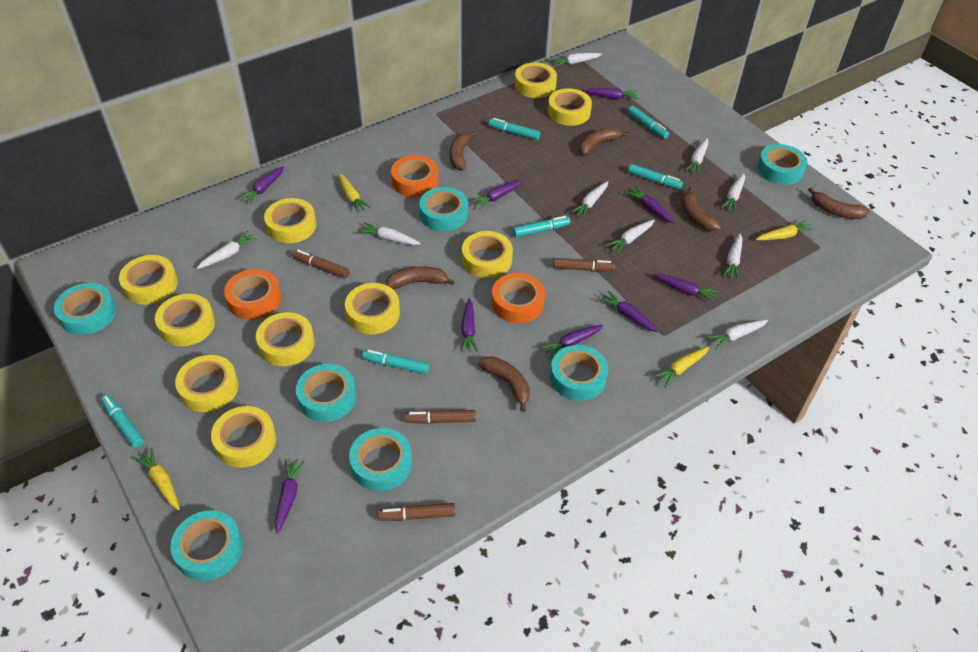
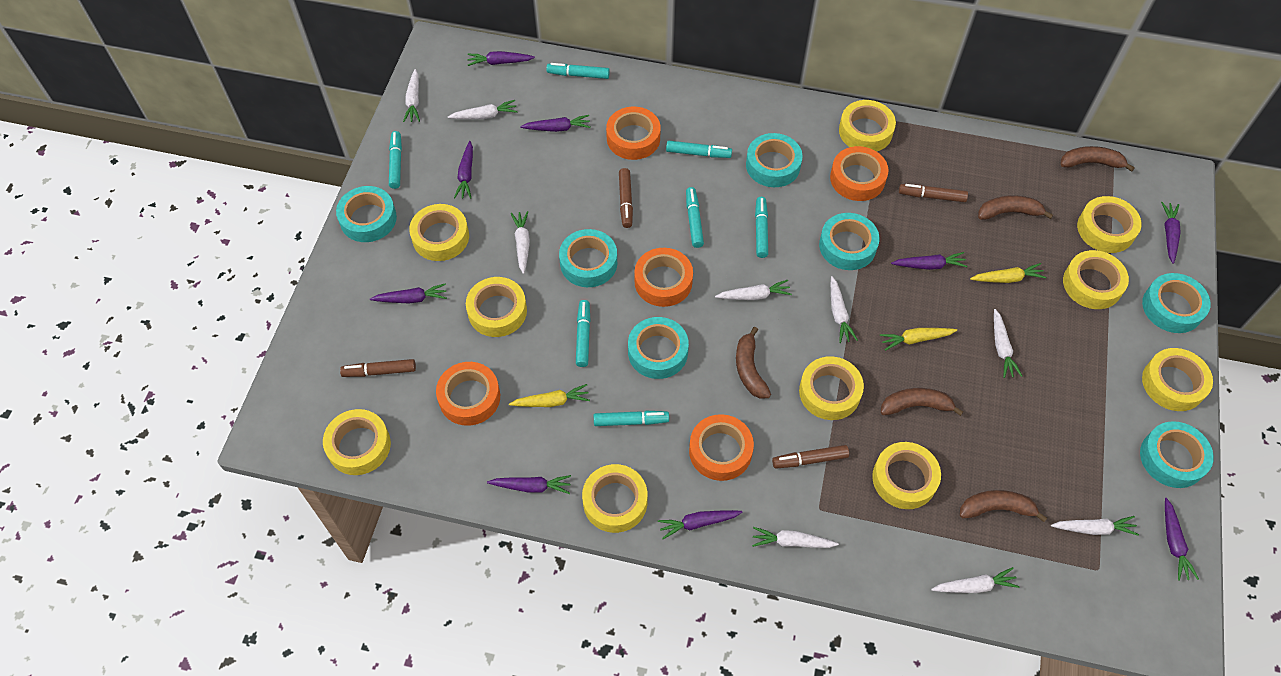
brown banana: 6 -> 5
orange tape: 3 -> 5
turquoise marker: 6 -> 7
yellow carrot: 4 -> 3

